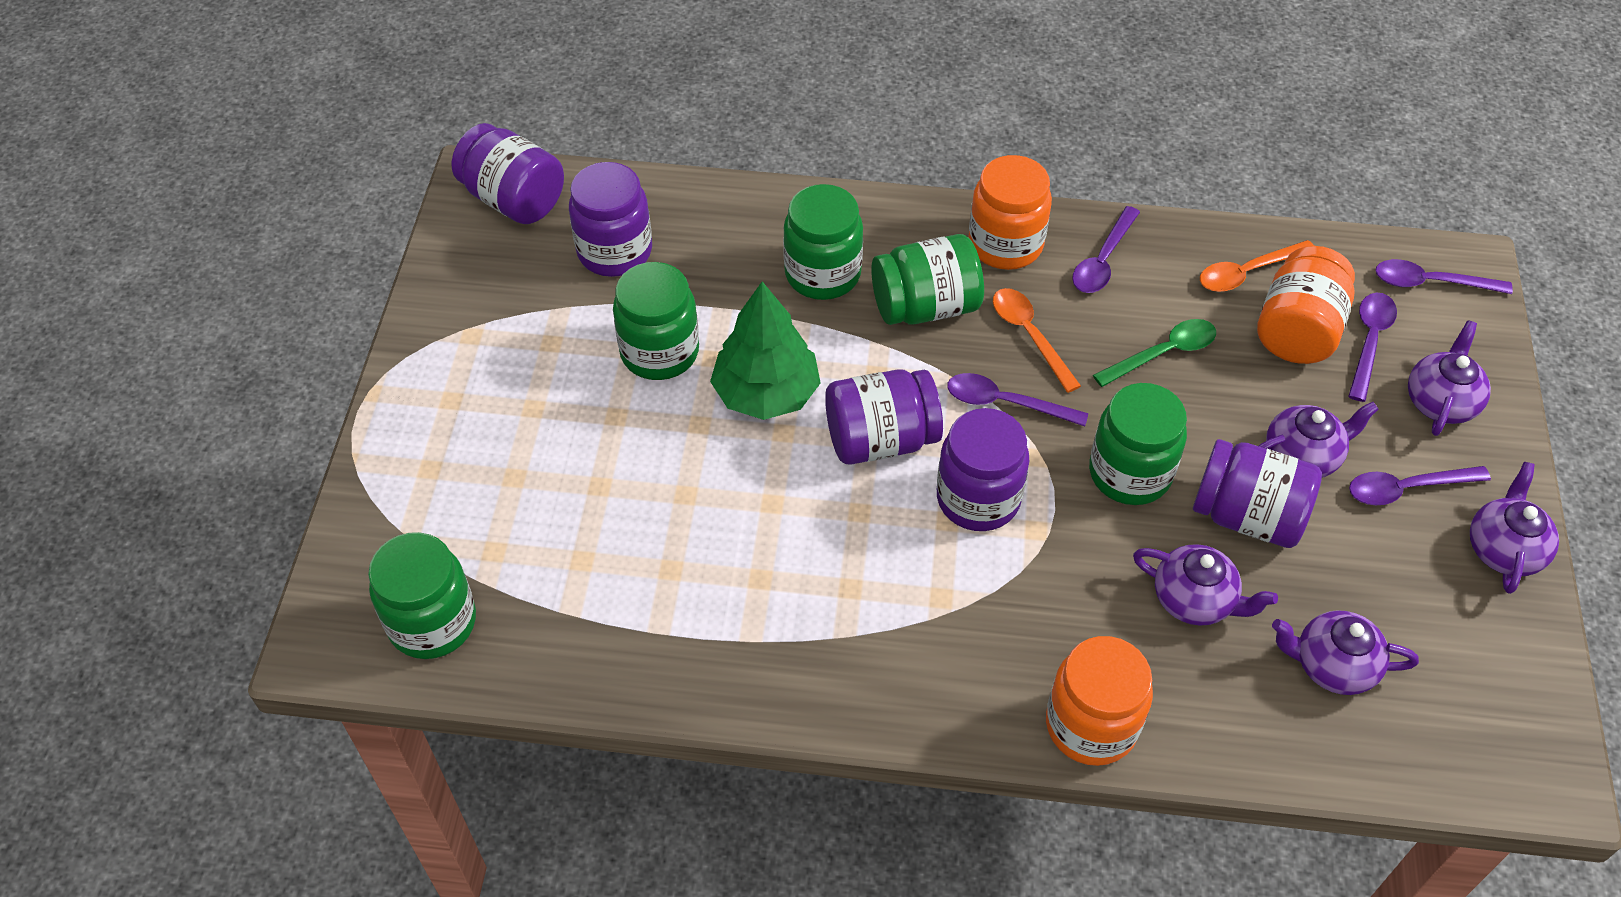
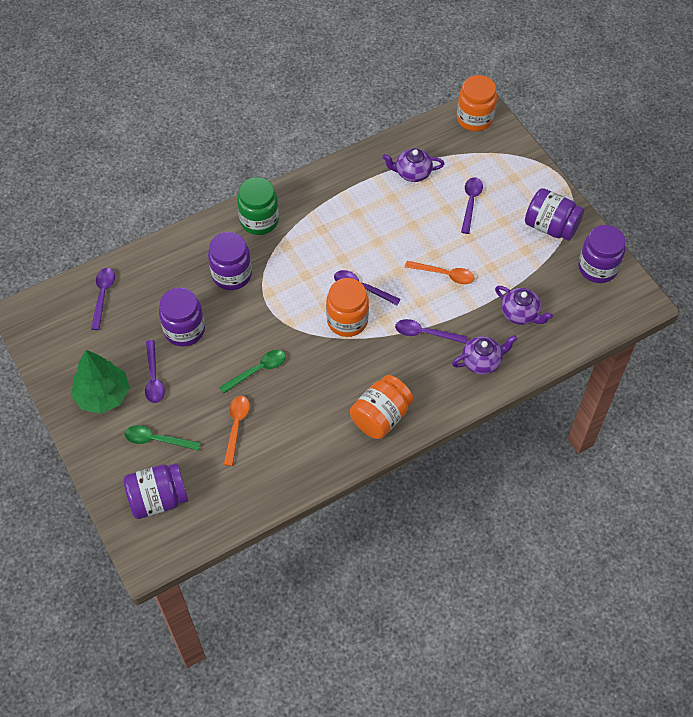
green jar: 5 -> 1
green spoon: 1 -> 2
purple teapot: 5 -> 3

